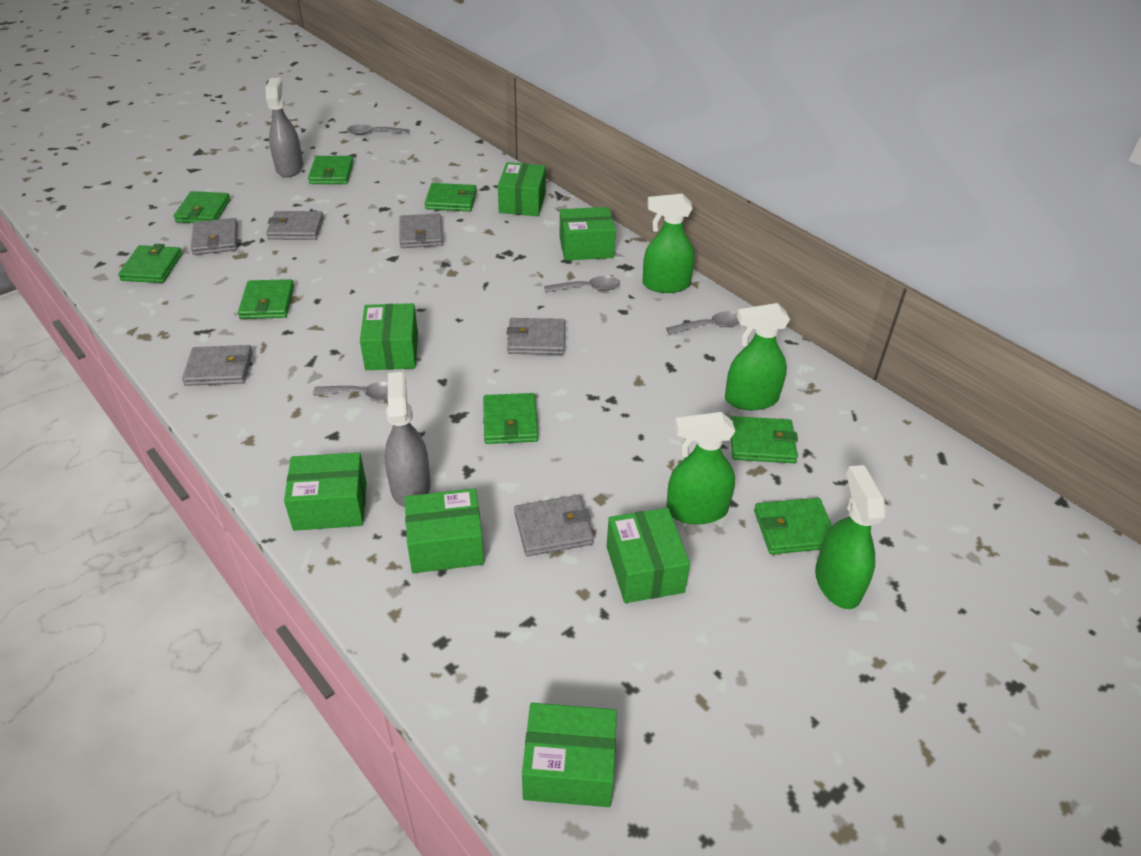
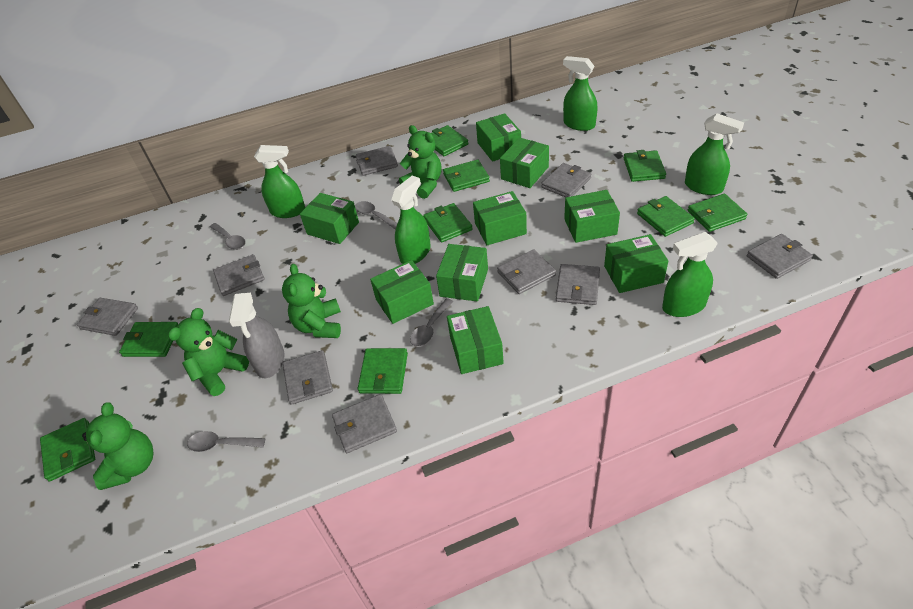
green box: 7 -> 9
green spray bottle: 4 -> 5
green teddy bear: 0 -> 4
green wallet: 8 -> 9
grey spray bottle: 2 -> 1
grey wallet: 6 -> 9

